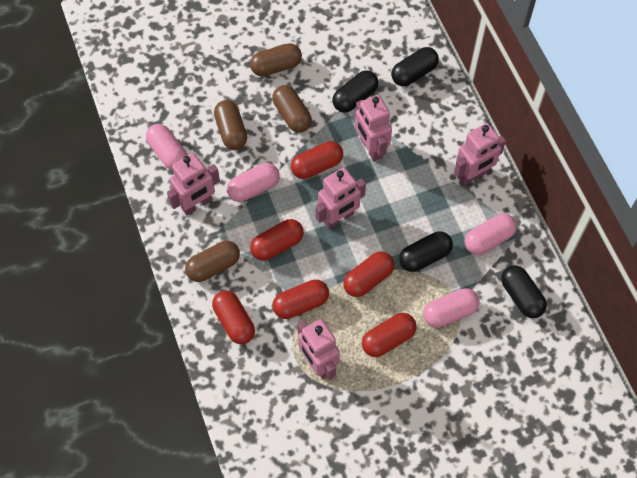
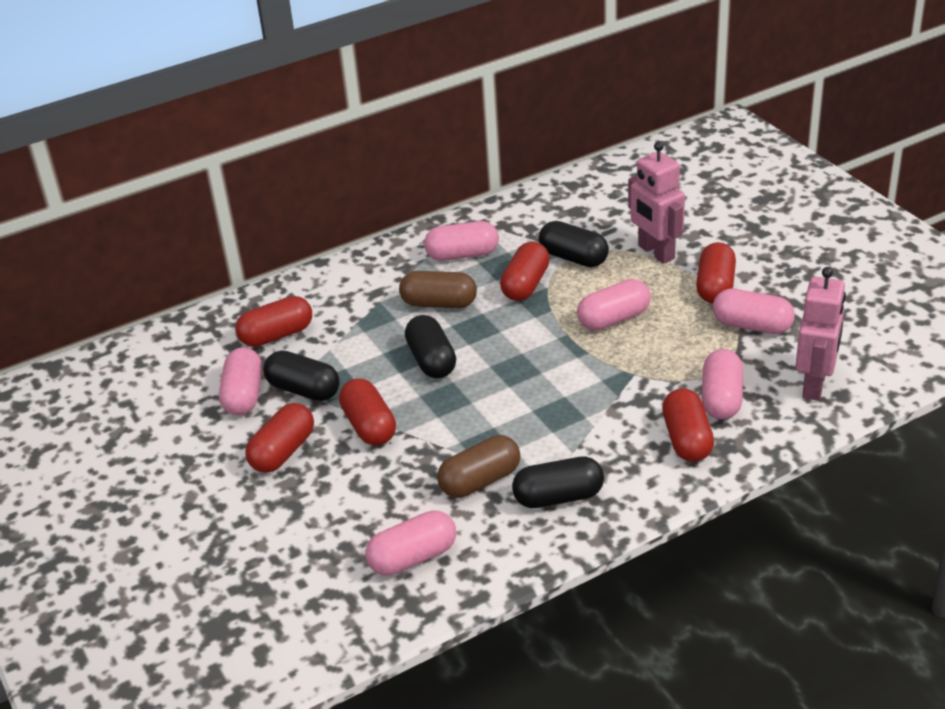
brown capsule: 4 -> 2
pink capsule: 4 -> 6
pink robot: 5 -> 2

